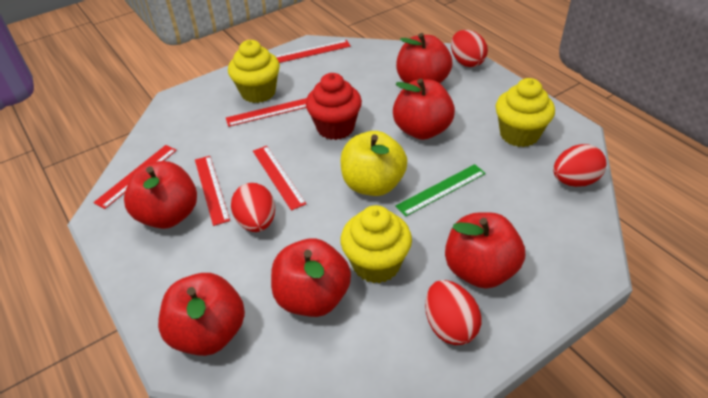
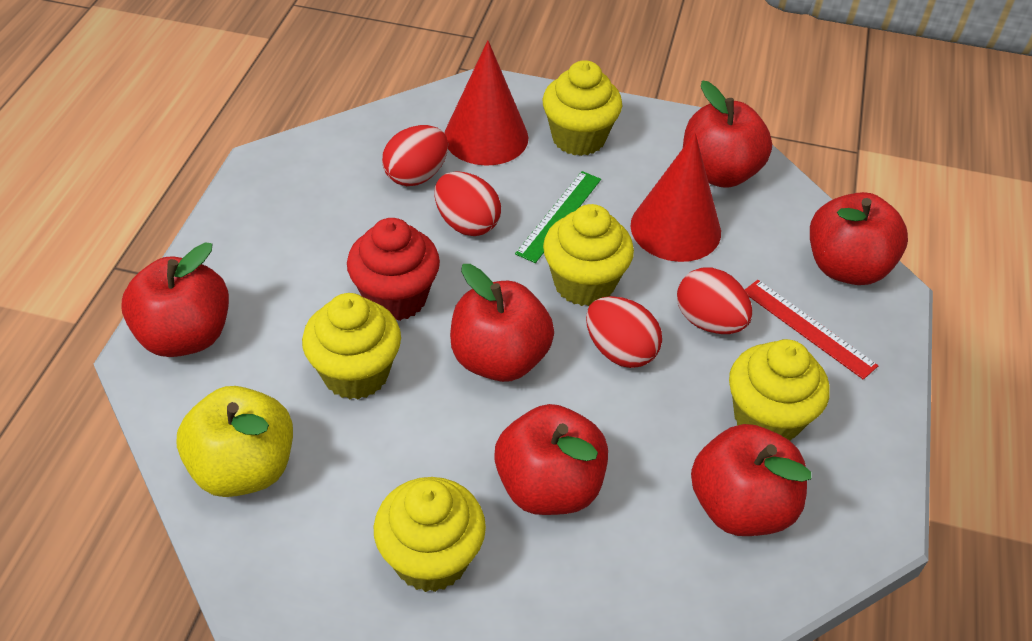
red cone: 0 -> 2
red ruler: 5 -> 1
yellow cupcake: 3 -> 5

